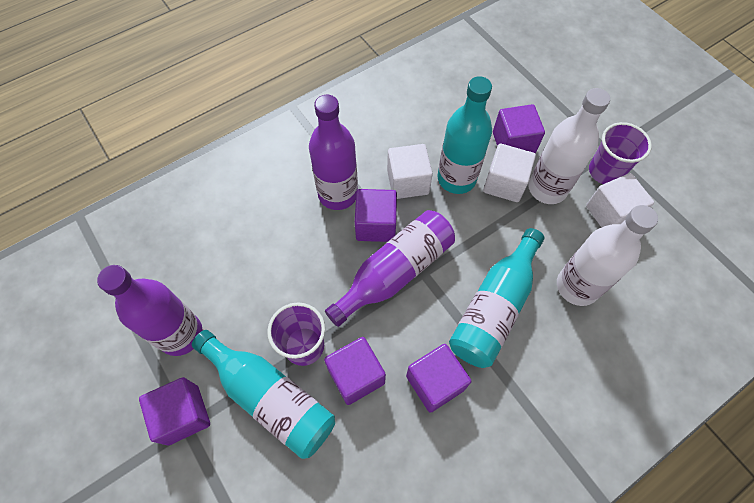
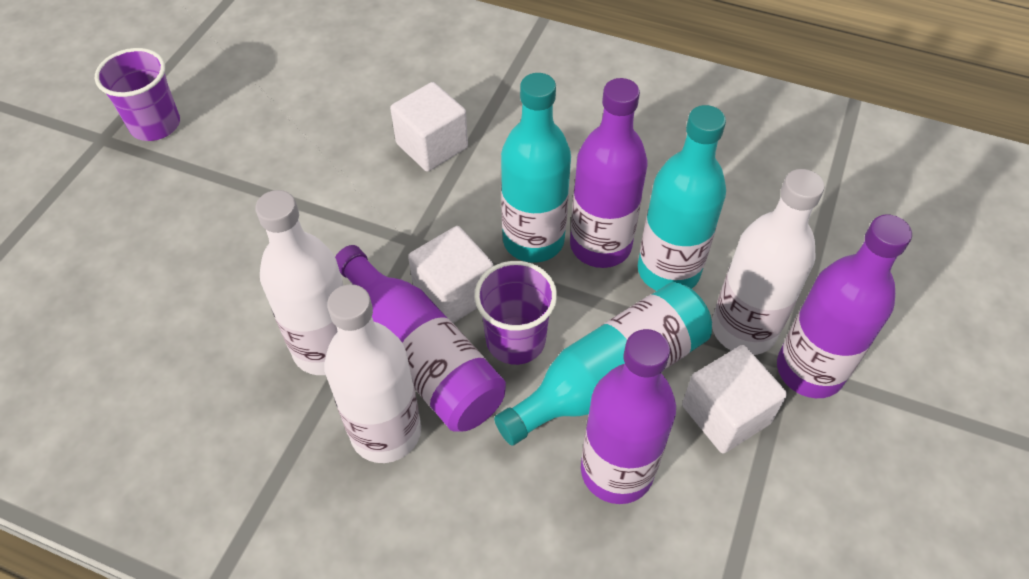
purple bottle: 3 -> 4
purple cube: 5 -> 0
white bottle: 2 -> 3

